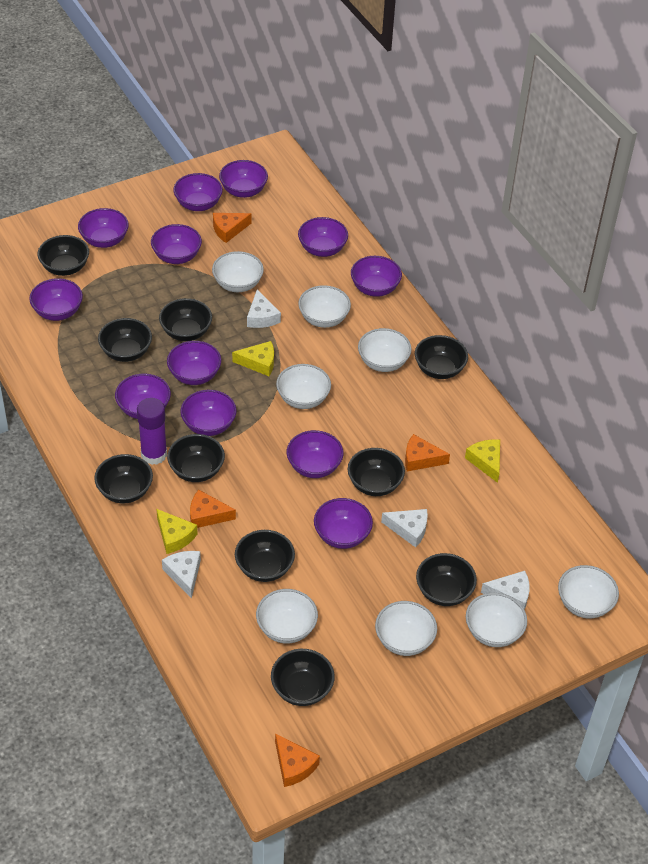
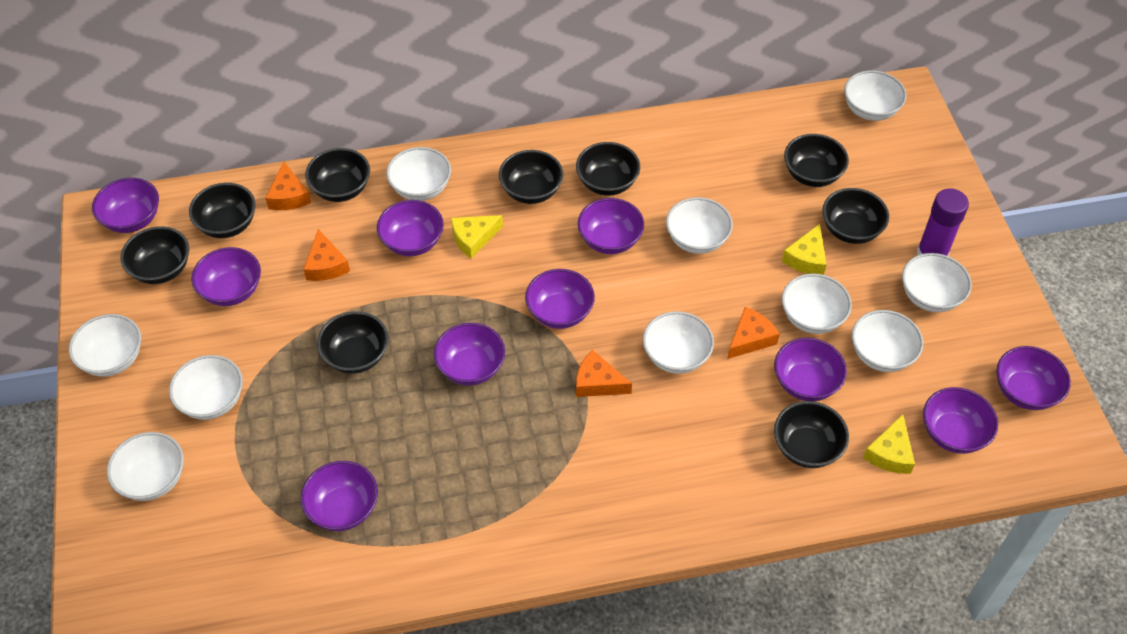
black bowl: 10 -> 9
purple bowl: 12 -> 10
white bowl: 8 -> 10
white cheese: 4 -> 0

